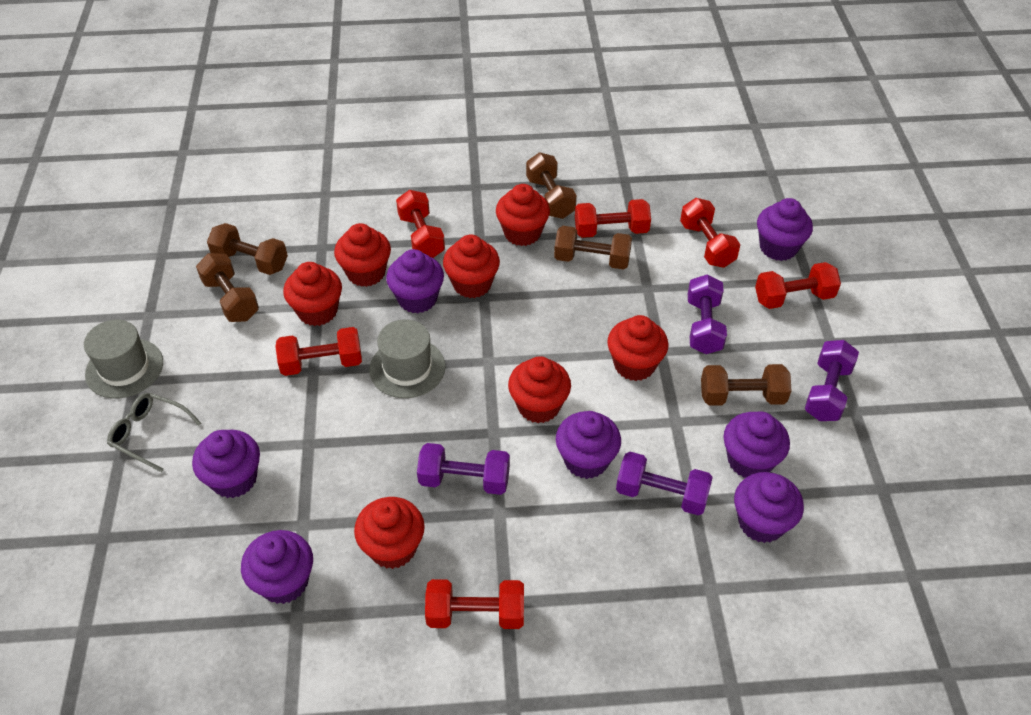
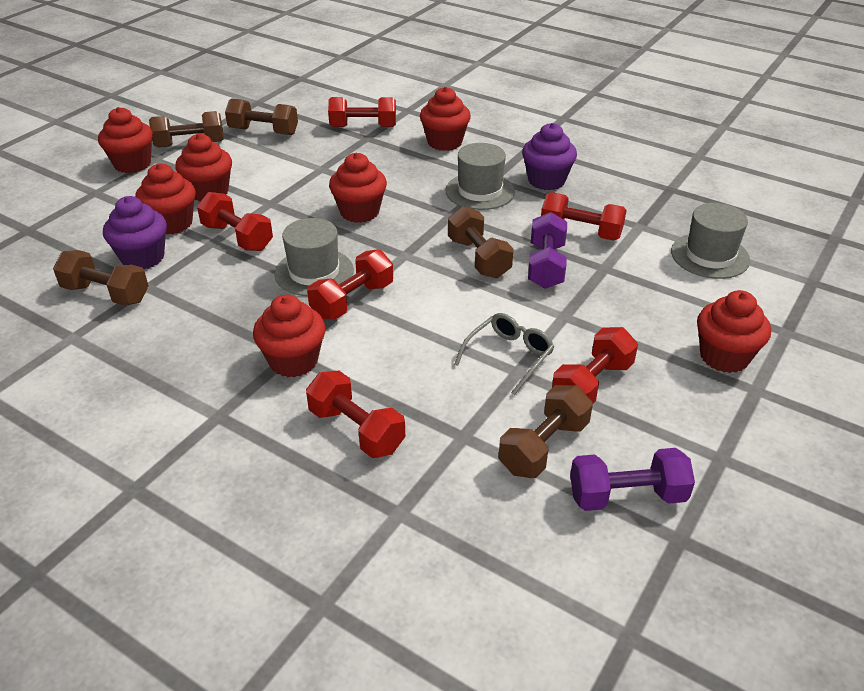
grey hat: 2 -> 3
purple cupcake: 7 -> 2
purple dumbbell: 4 -> 2

